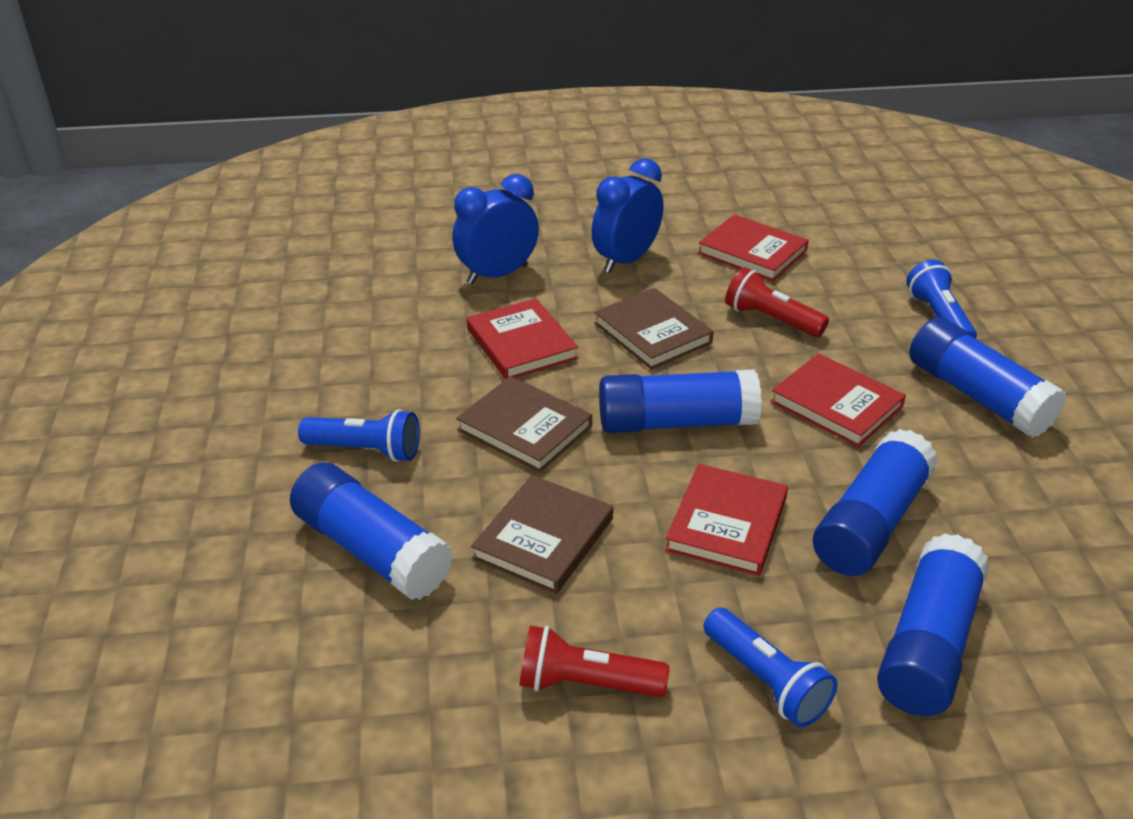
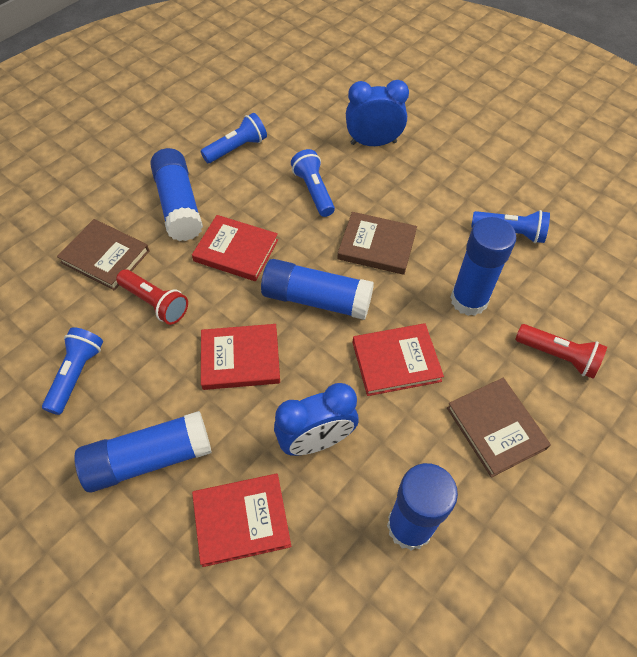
blue flashlight: 3 -> 4

